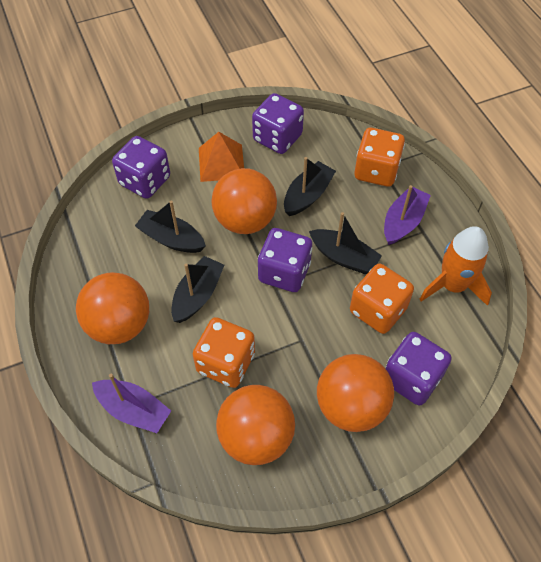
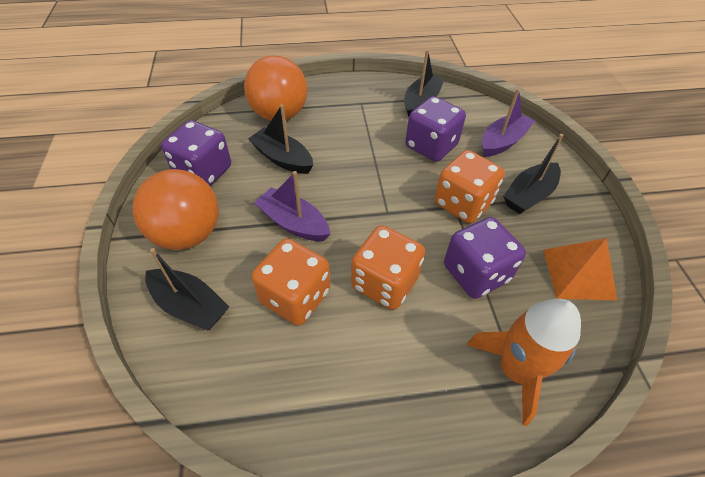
orange ball: 4 -> 2
purple dice: 4 -> 3

